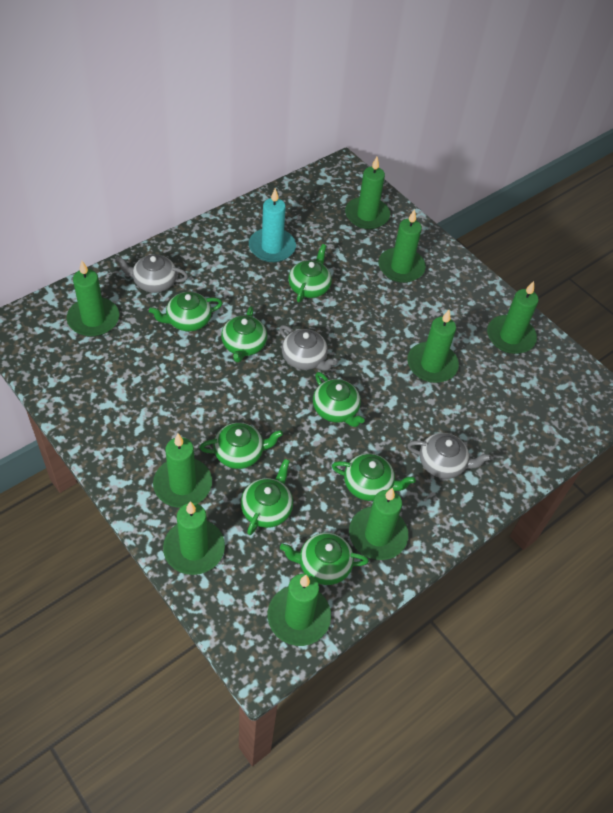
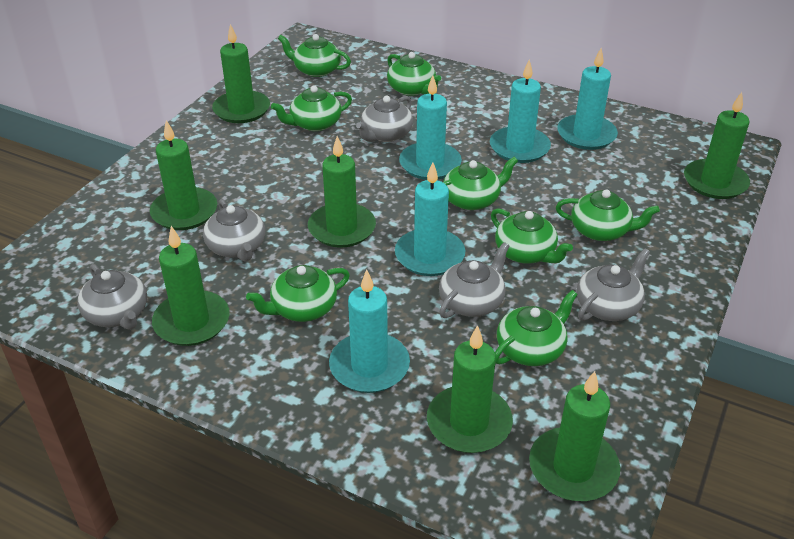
green candle: 9 -> 7
grey teapot: 3 -> 5
turquoise candle: 1 -> 5

